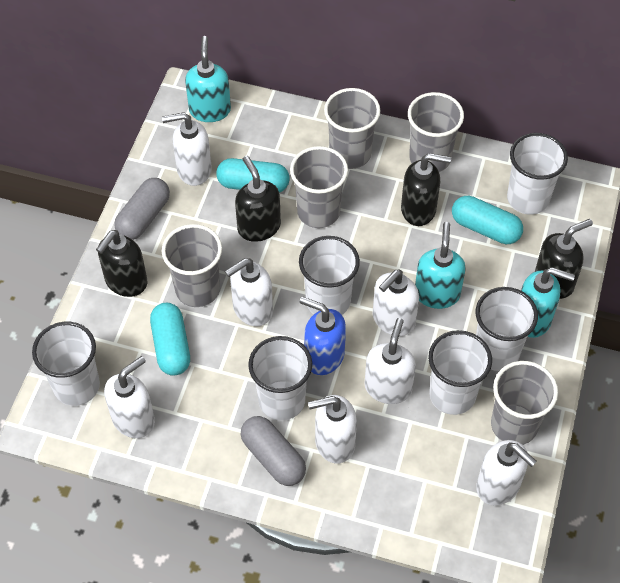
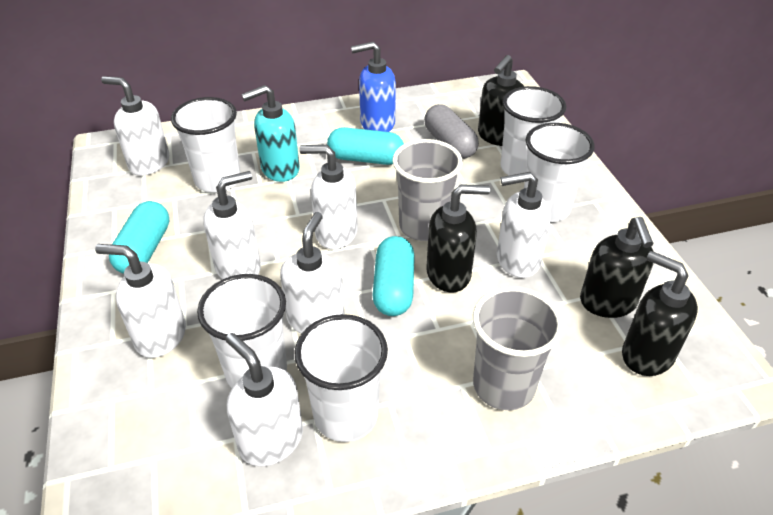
grey capsule: 2 -> 1
grey cup: 5 -> 2
turquoise soap dispenser: 3 -> 1
white cup: 6 -> 5

